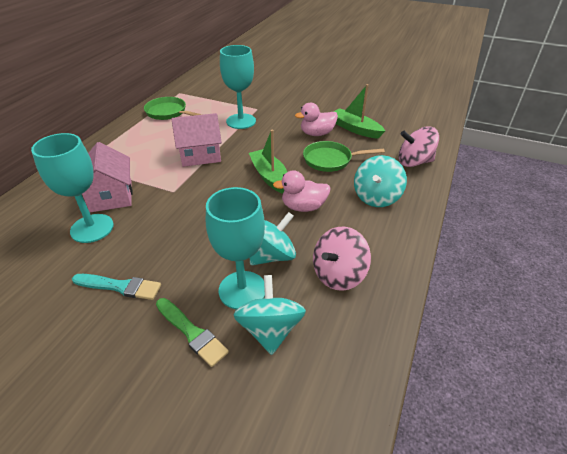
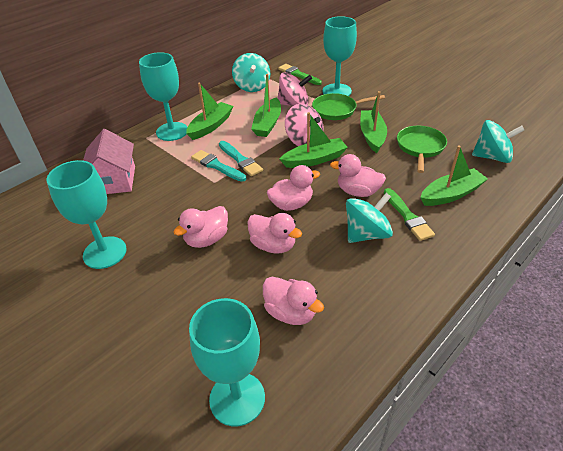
green boat: 2 -> 5
green brush: 1 -> 2
pink duck: 2 -> 5
pink house: 2 -> 1
turquoise brush: 1 -> 2
turquoise goblet: 3 -> 4

